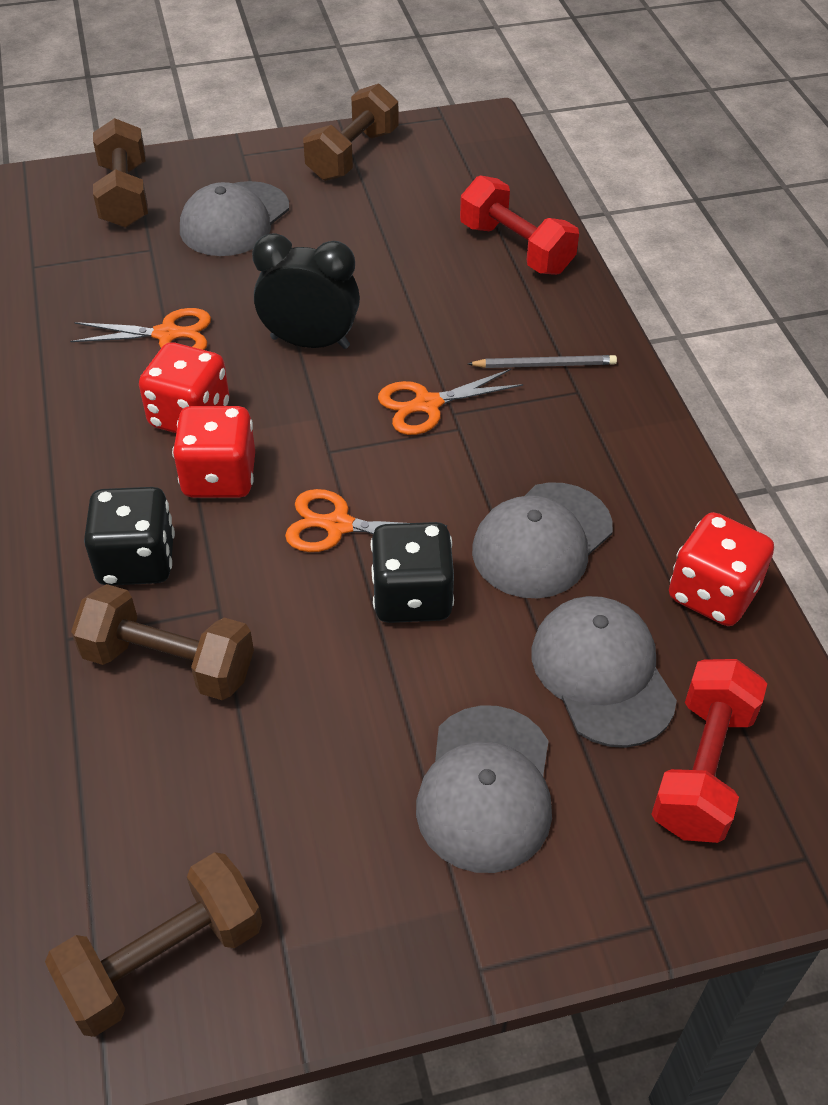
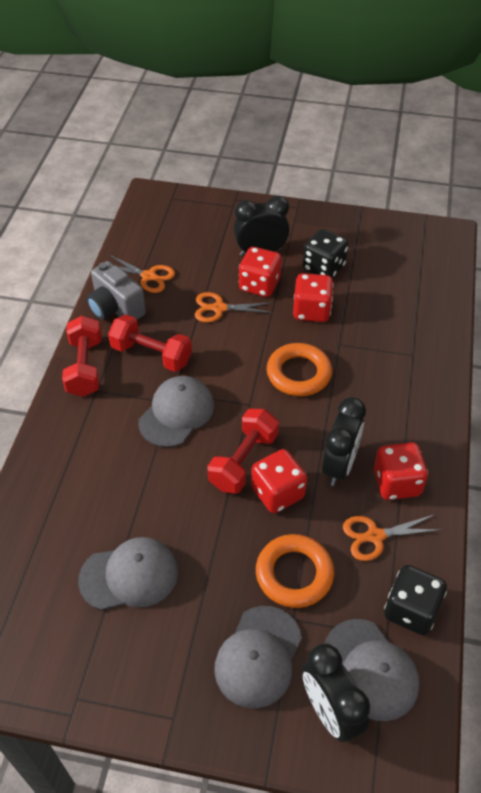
black clock: 1 -> 3
brown dumbbell: 4 -> 0
grey camera: 0 -> 1
grey pencil: 1 -> 0
orange ring: 0 -> 2
red dice: 3 -> 4
red dumbbell: 2 -> 3

